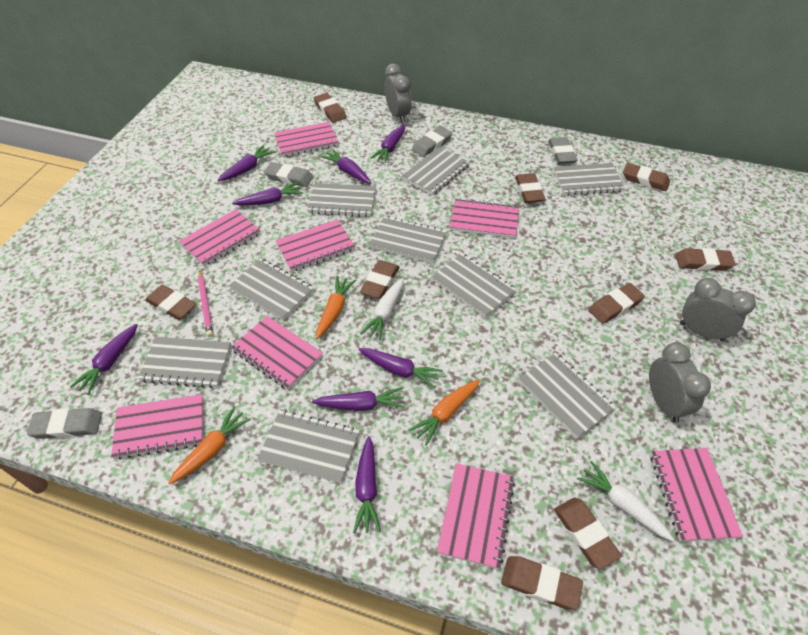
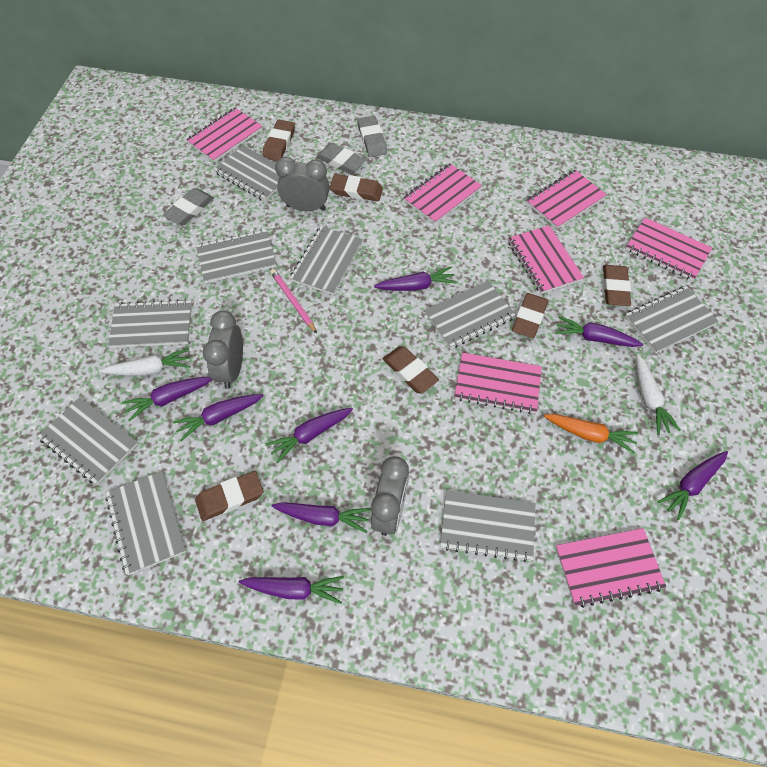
brown eraser: 9 -> 6
grey eraser: 4 -> 3
orange carrot: 3 -> 1
pink notebook: 8 -> 7

